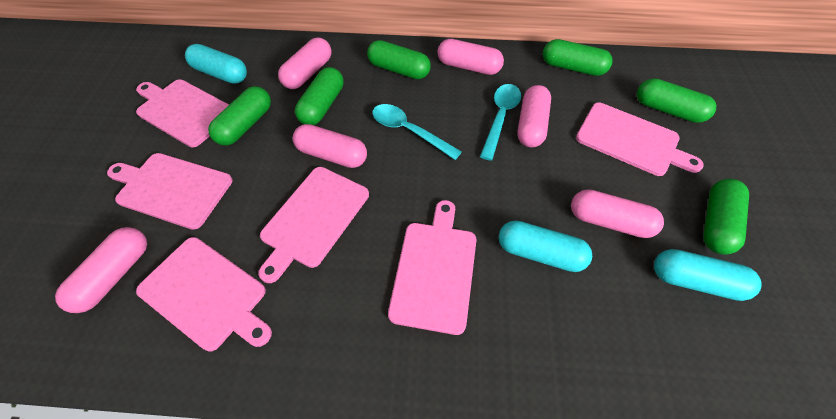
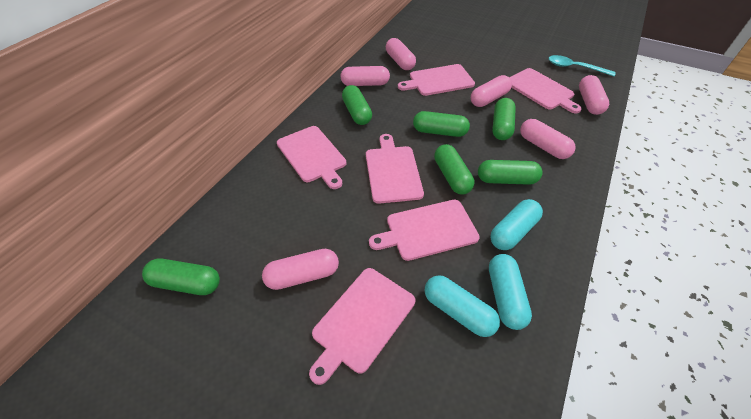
turquoise spoon: 2 -> 1

